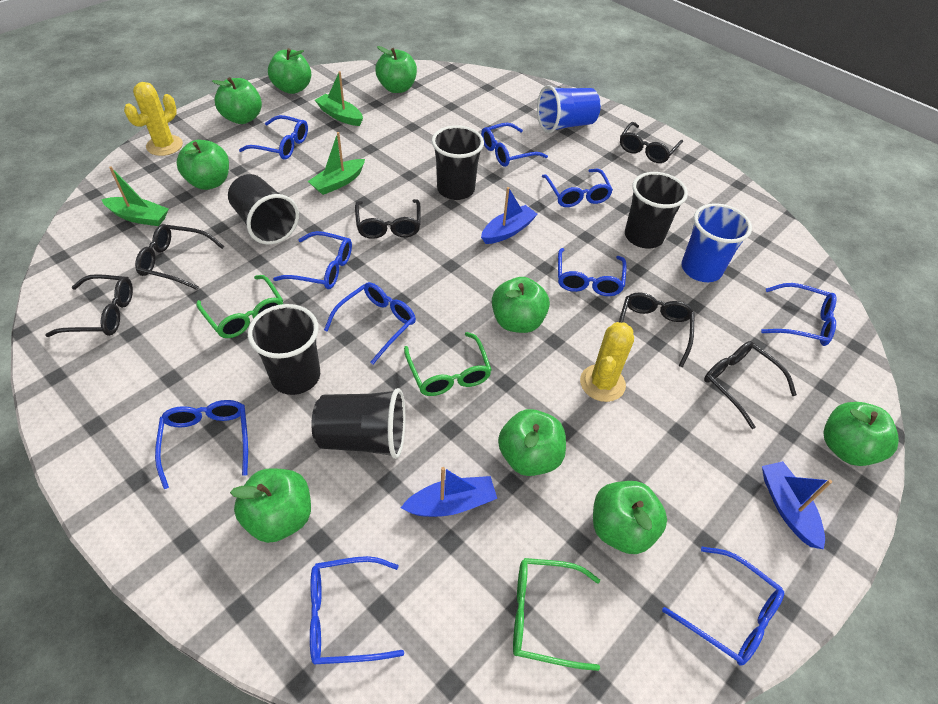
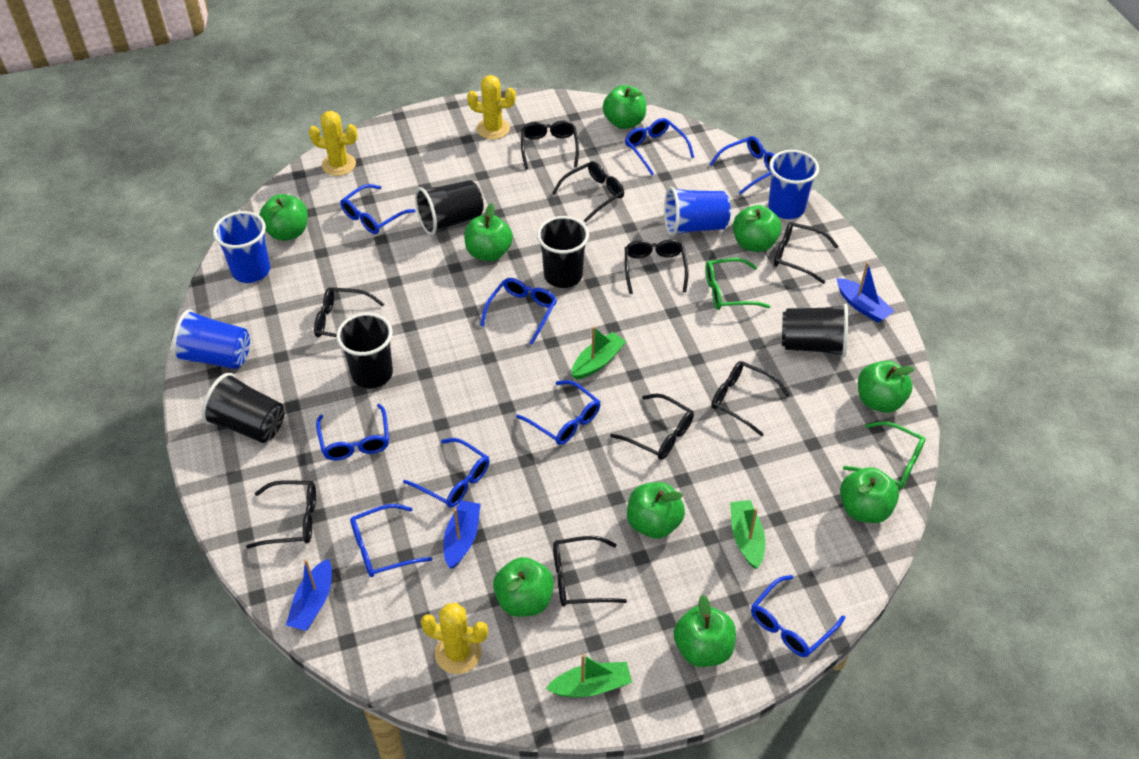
black glasses: 6 -> 9
blue cup: 2 -> 4
blue glasses: 10 -> 9
green glasses: 3 -> 2
yellow cactus: 2 -> 3

